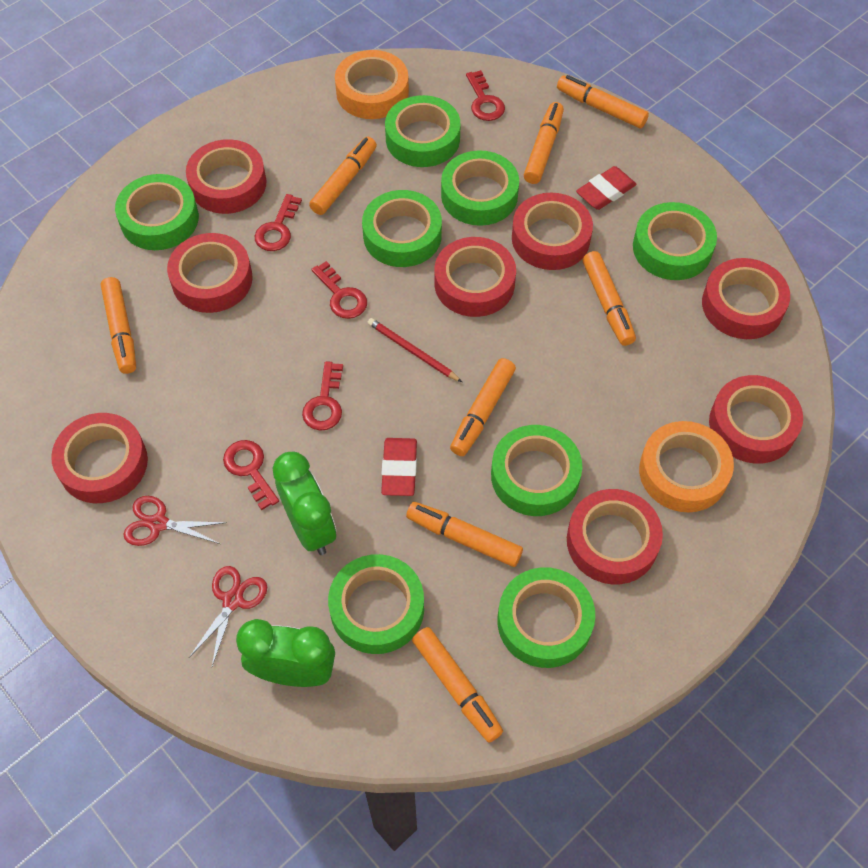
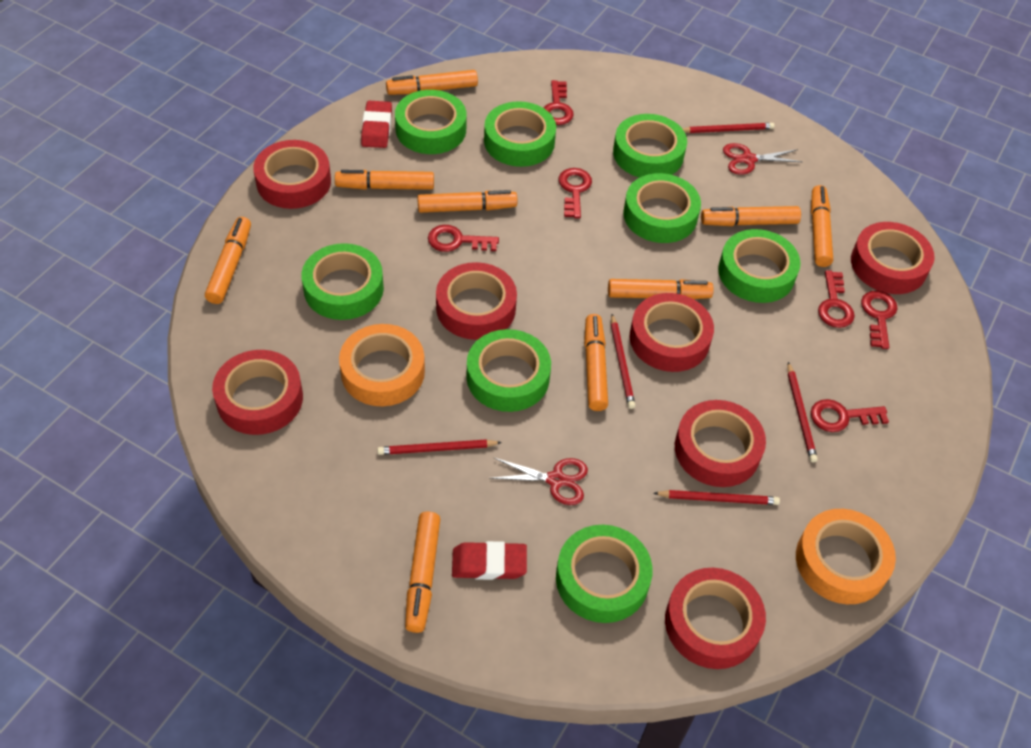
green clock: 2 -> 0
orange marker: 8 -> 9
red key: 5 -> 6
red pencil: 1 -> 5
red tape: 8 -> 7

